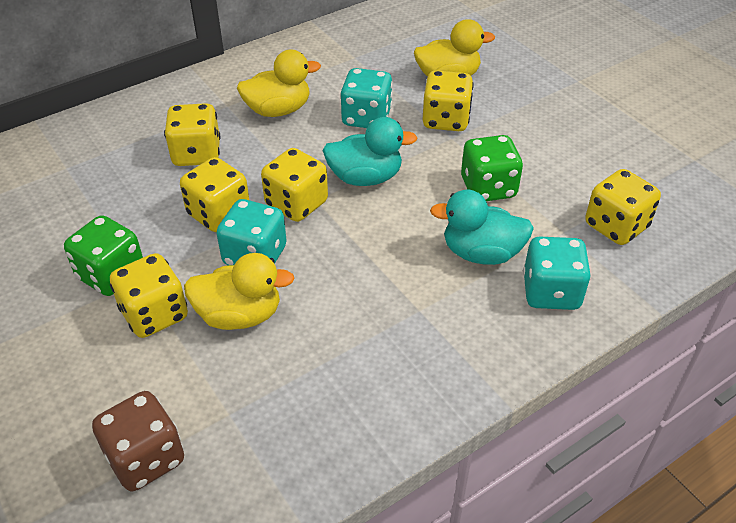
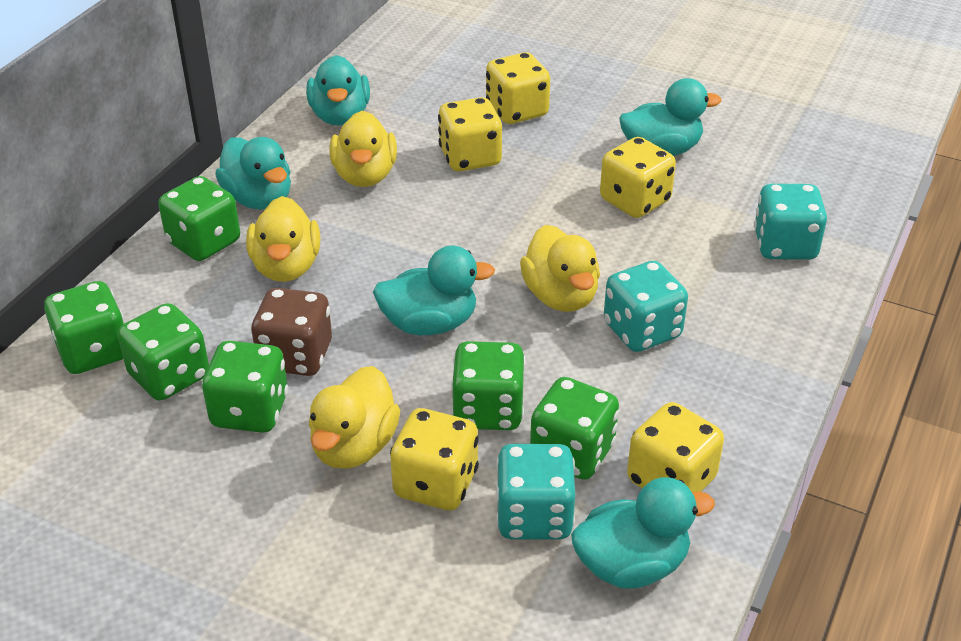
green dice: 2 -> 6
turquoise duck: 2 -> 5
yellow dice: 6 -> 5
yellow duck: 3 -> 4

